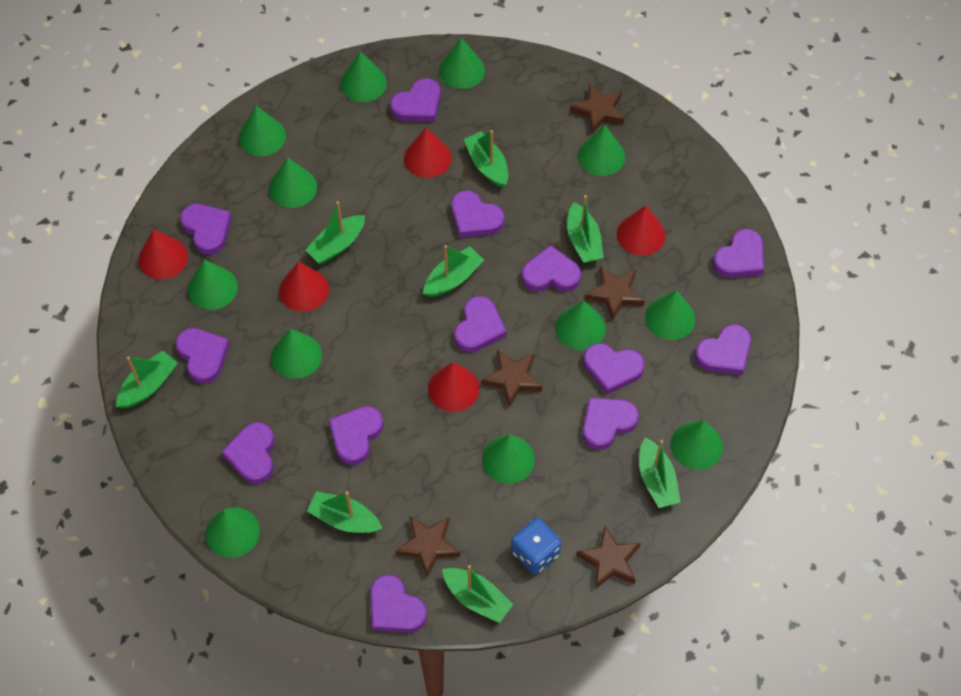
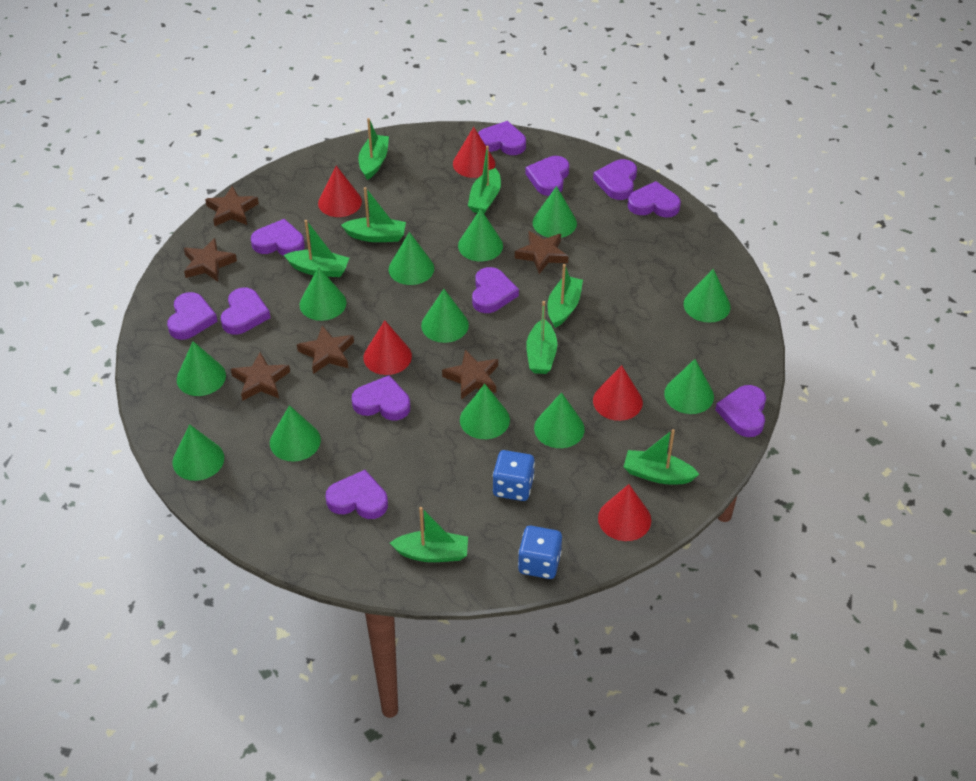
blue dice: 1 -> 2
brown star: 5 -> 6
purple heart: 13 -> 11

